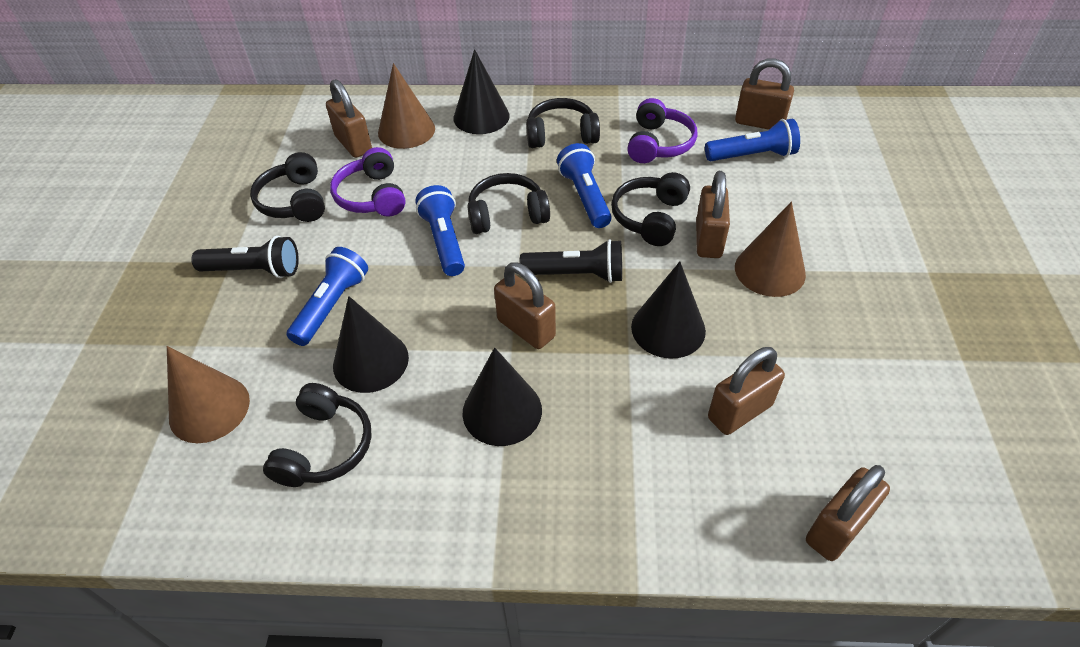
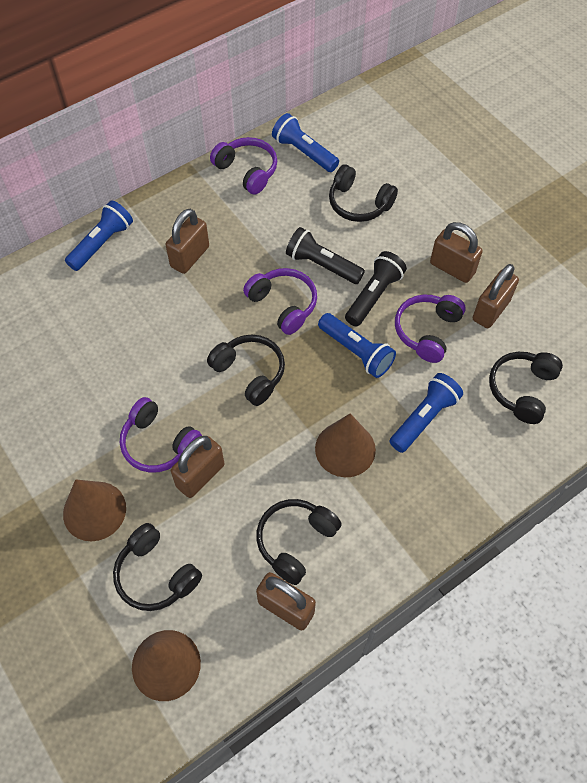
black cone: 4 -> 0
brown padlock: 6 -> 5
purple headphones: 2 -> 4

